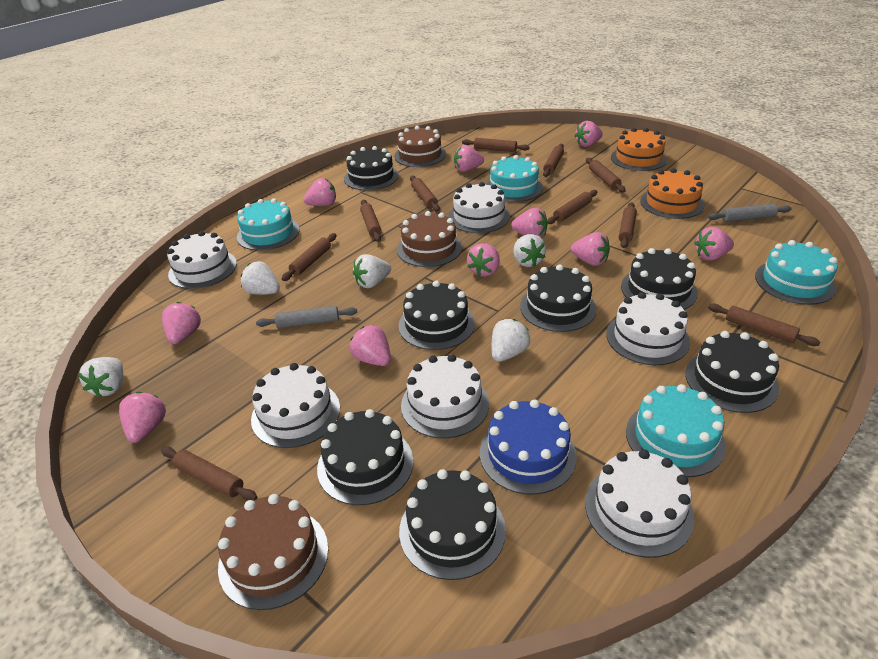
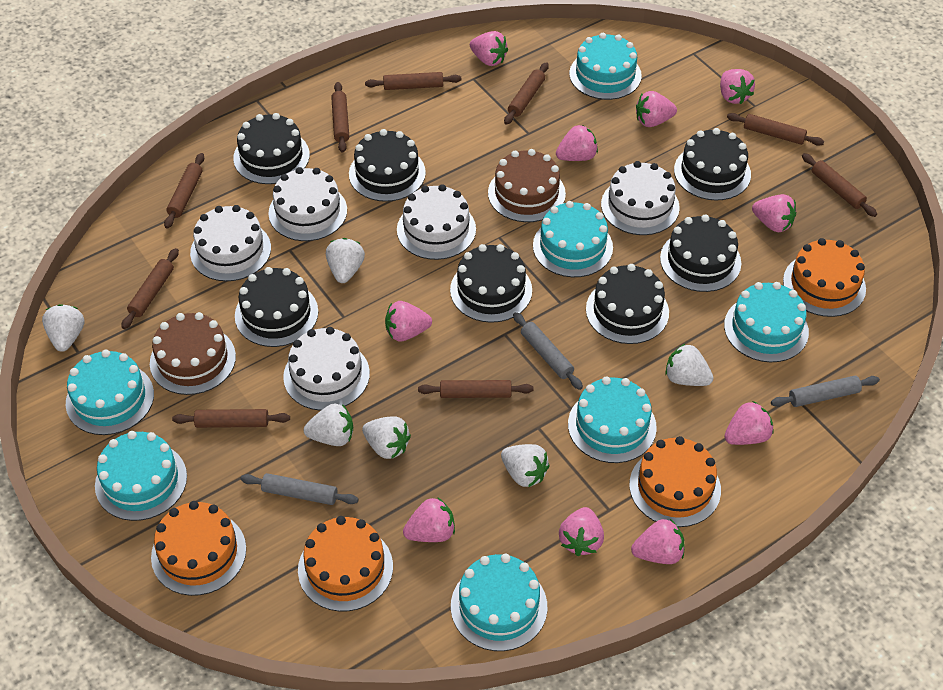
blue cake: 1 -> 0
brown cake: 3 -> 2
brown rolling pin: 10 -> 9
grey rolling pin: 2 -> 3
orange cake: 2 -> 4
turquoise cake: 4 -> 7
white cake: 6 -> 5
white strawberry: 5 -> 6

